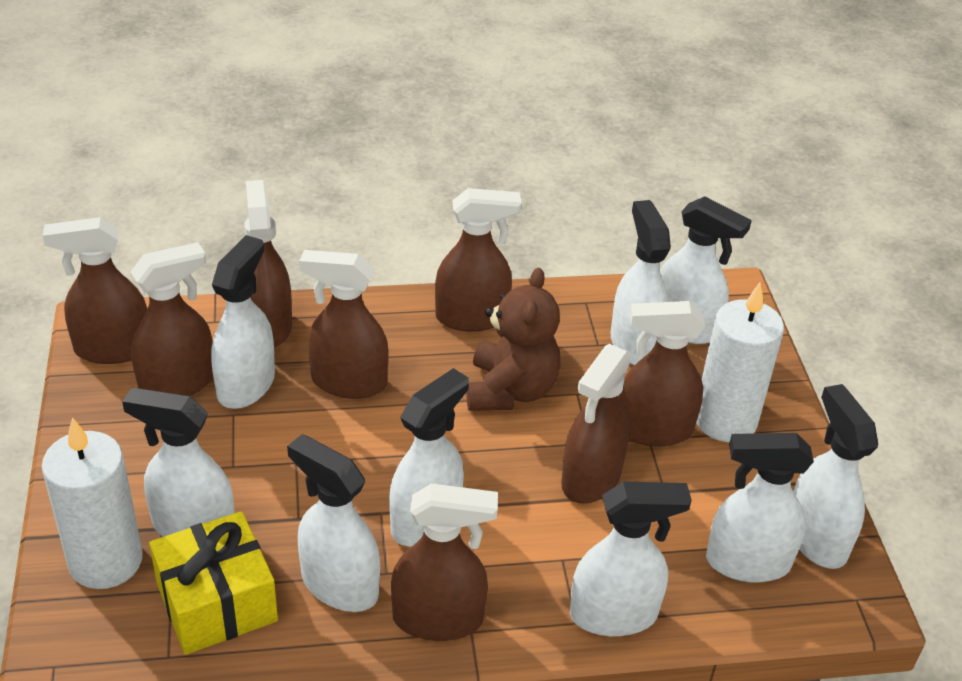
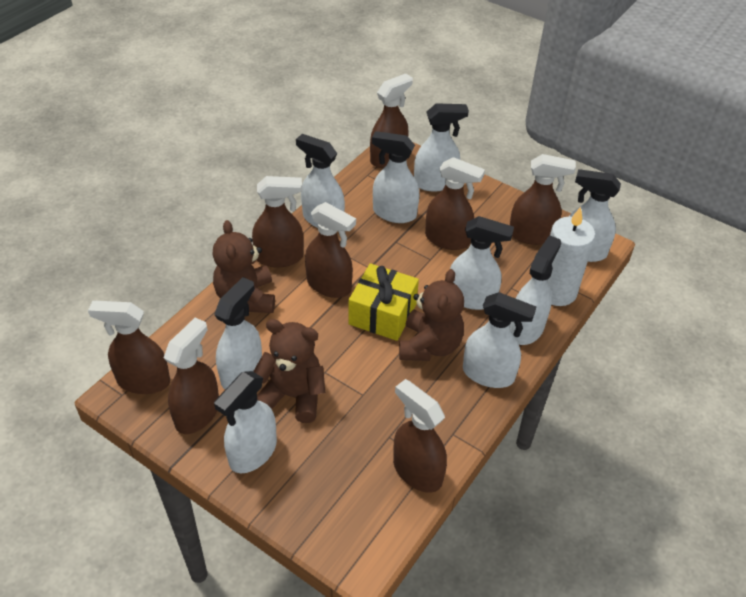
brown teddy bear: 1 -> 3
white candle: 2 -> 1

